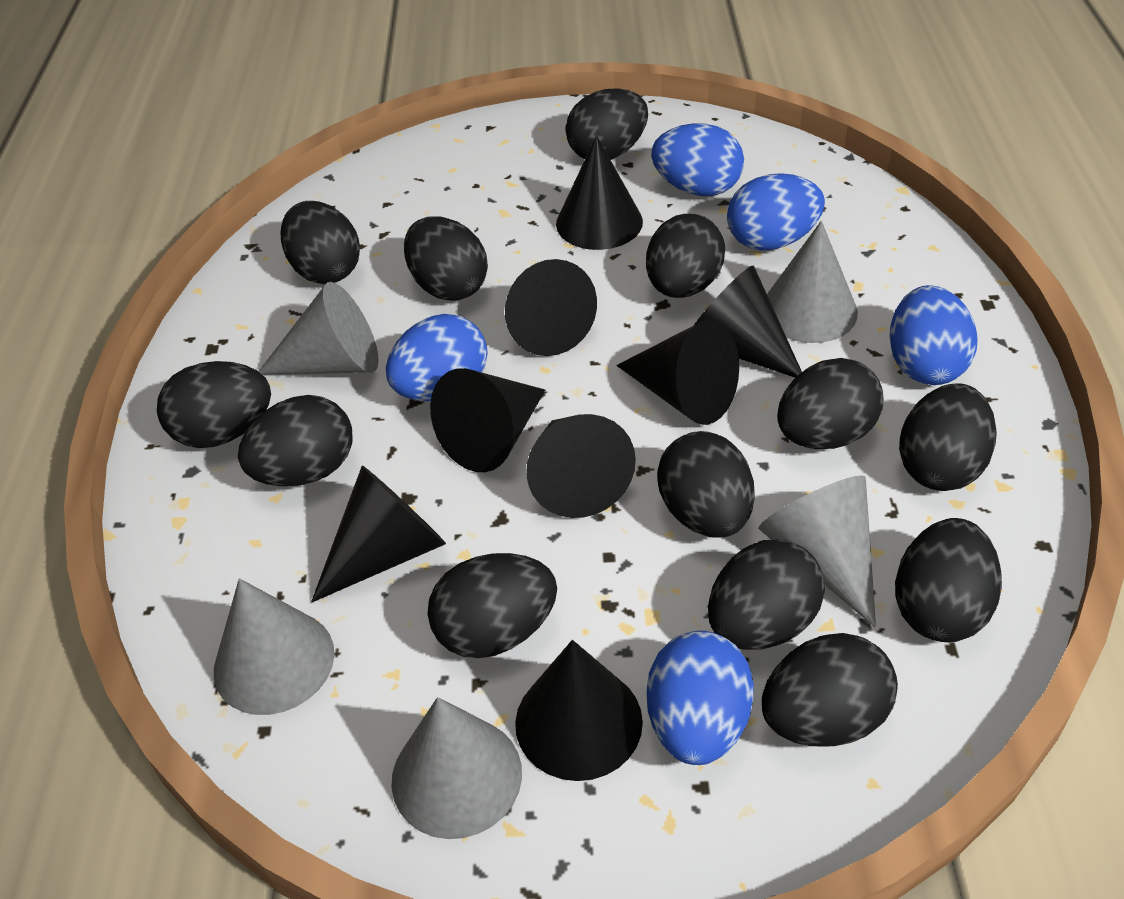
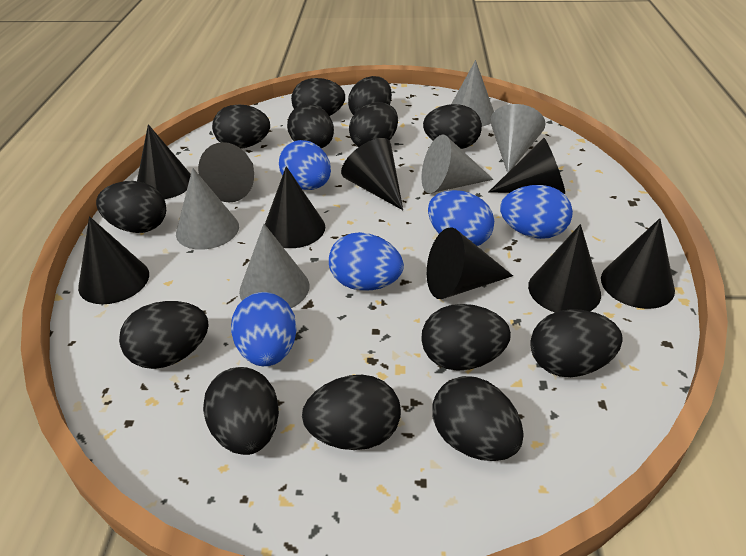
black cone: 8 -> 9

